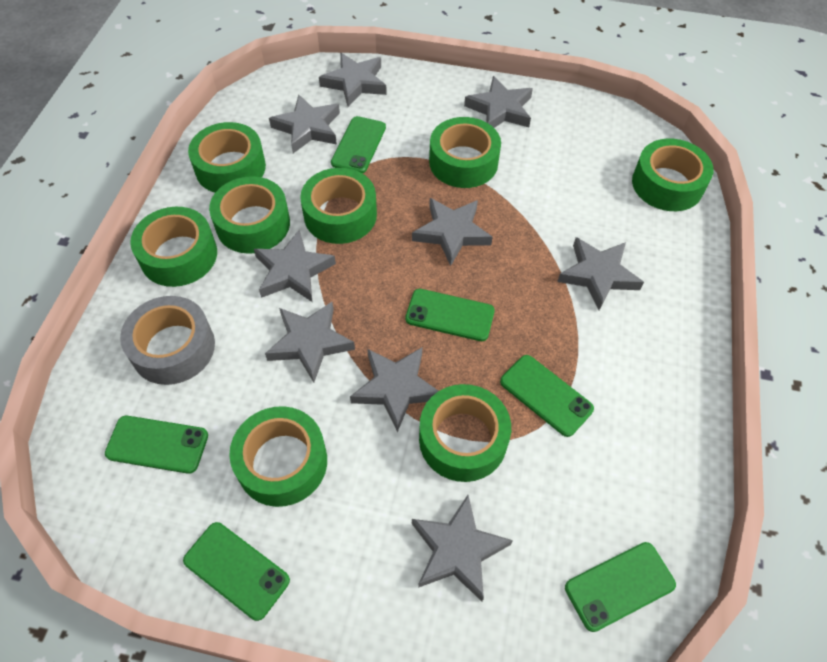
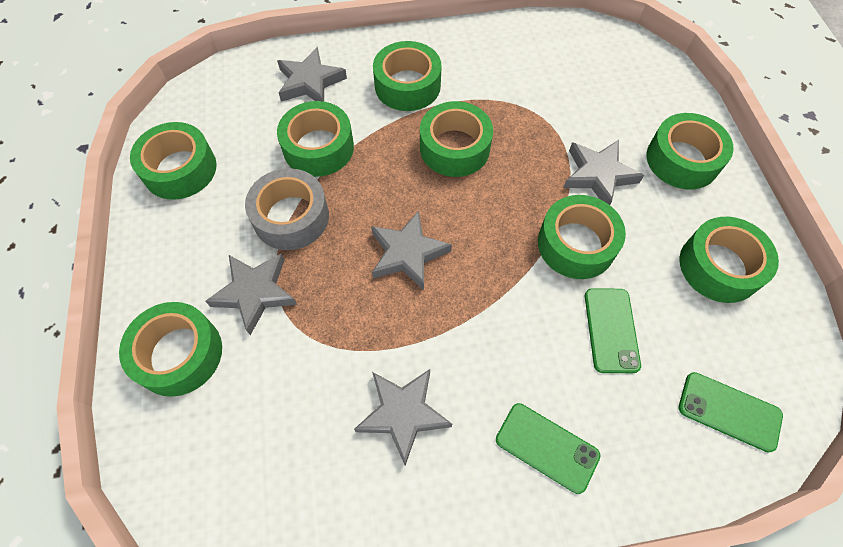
green phone: 6 -> 3
grey star: 9 -> 5

